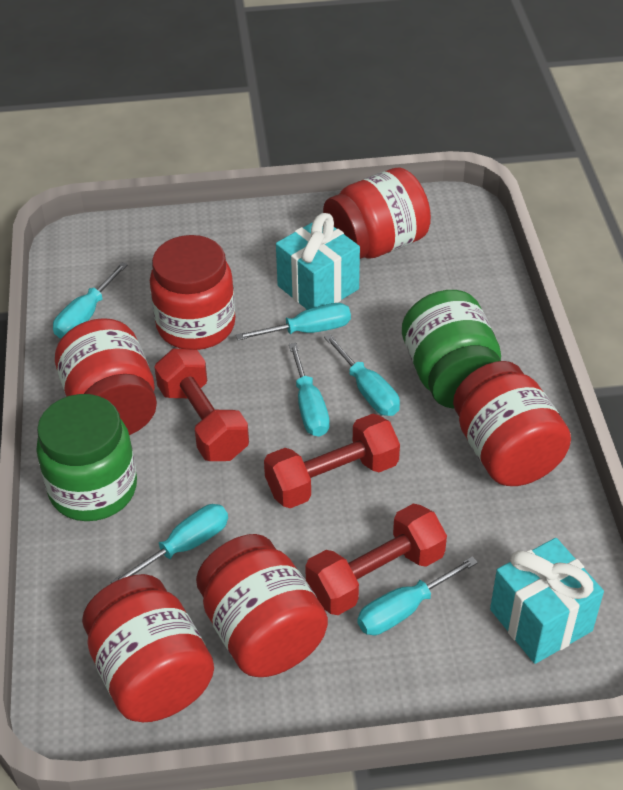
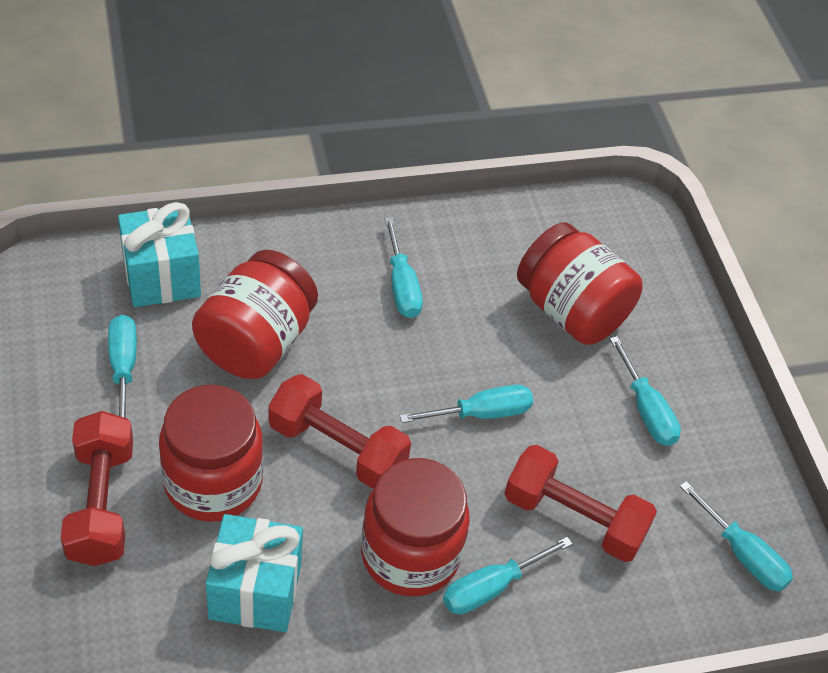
green jar: 2 -> 0
red jar: 6 -> 4

